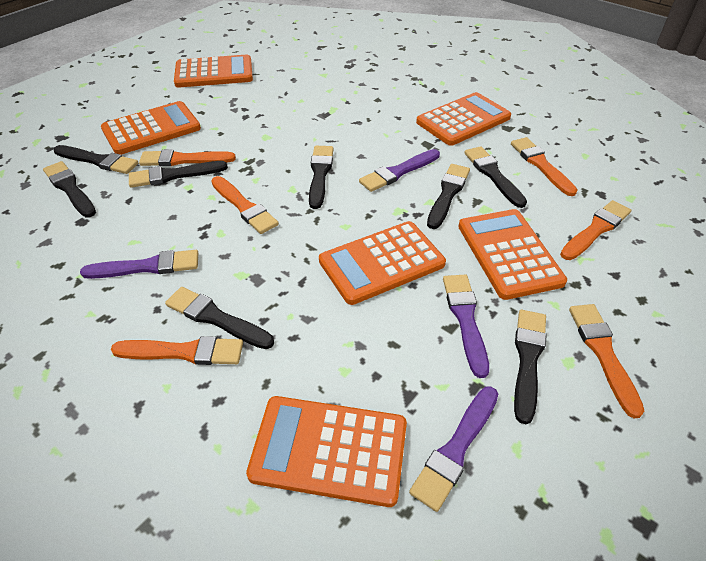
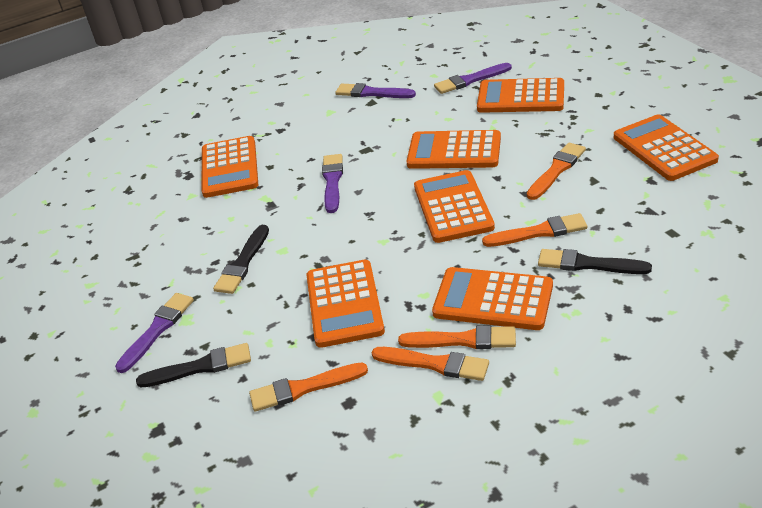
black brush: 8 -> 3
orange brush: 6 -> 5
orange calculator: 6 -> 7

